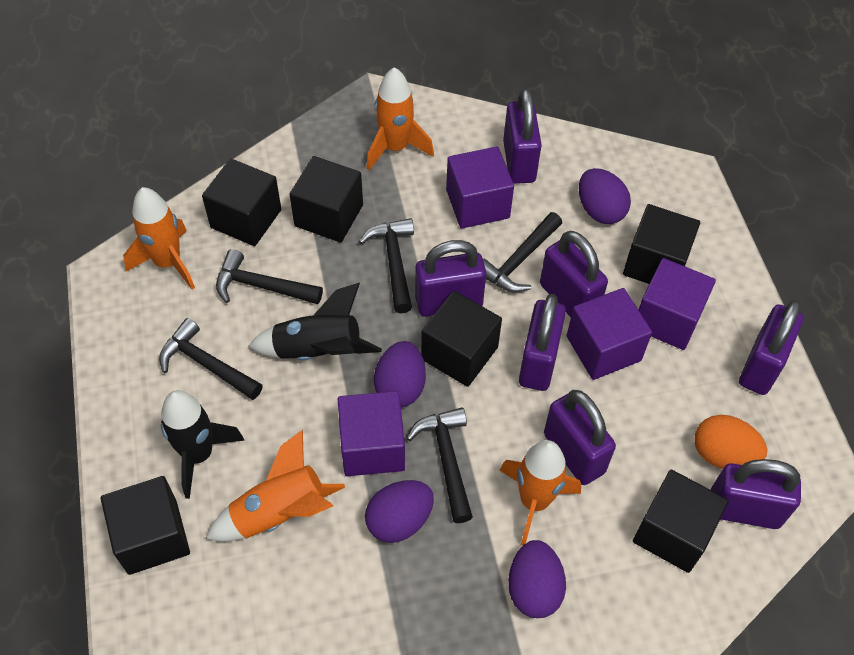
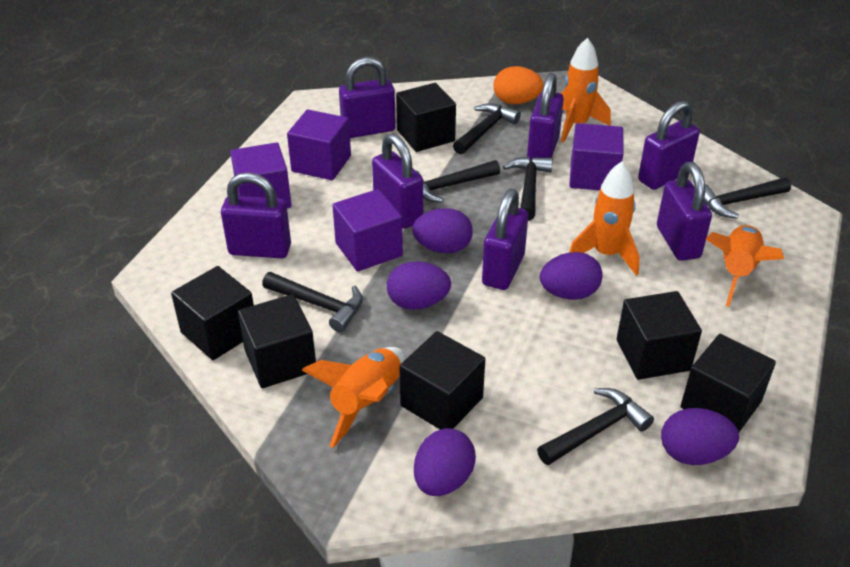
black hammer: 5 -> 6
black rocket: 2 -> 0
purple egg: 4 -> 5

